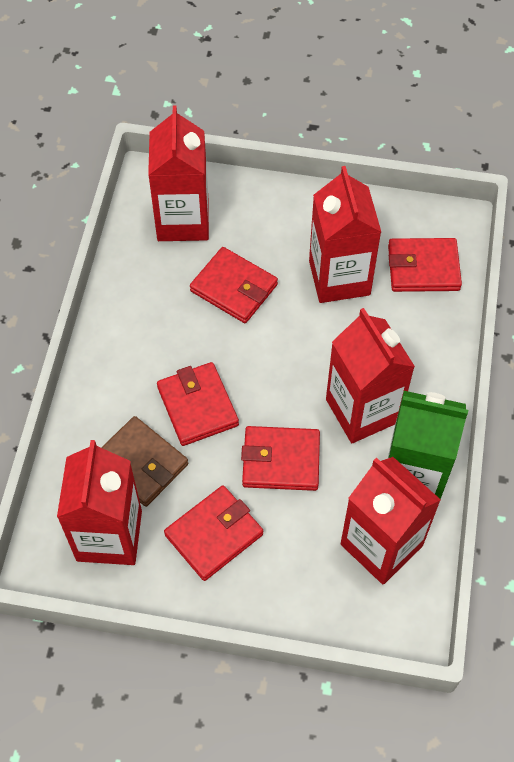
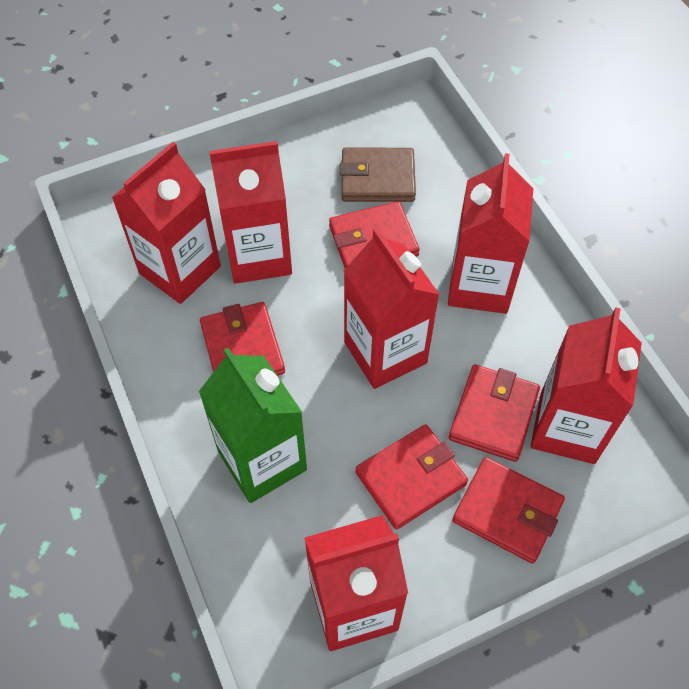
red carton: 5 -> 6

